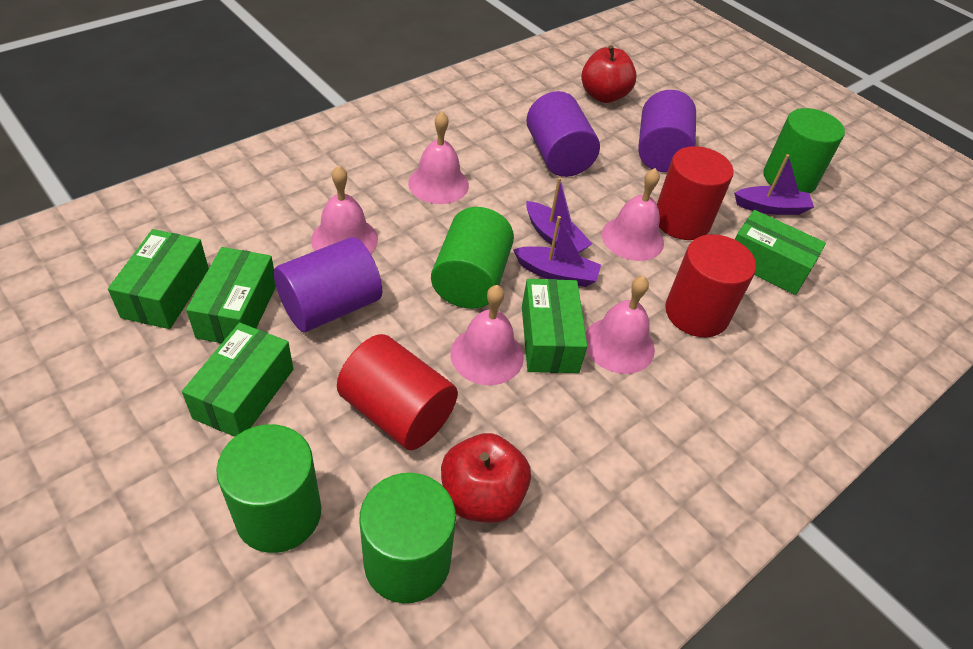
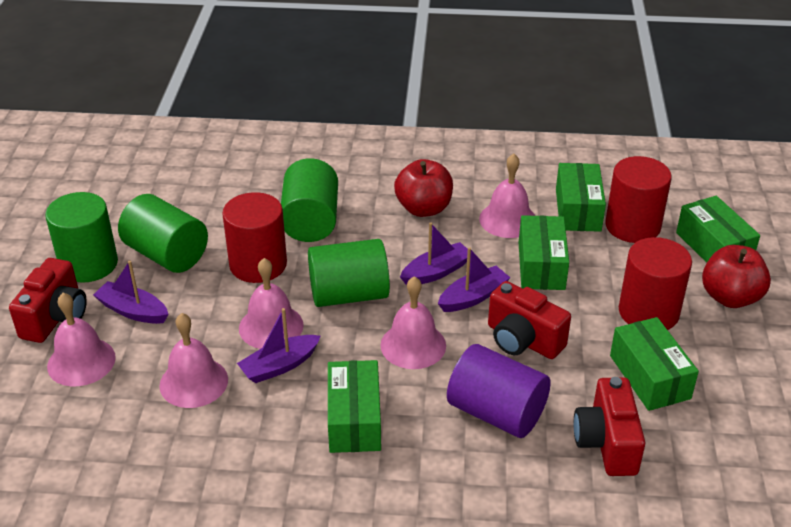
purple boat: 3 -> 4
purple cylinder: 3 -> 1
red camera: 0 -> 3

